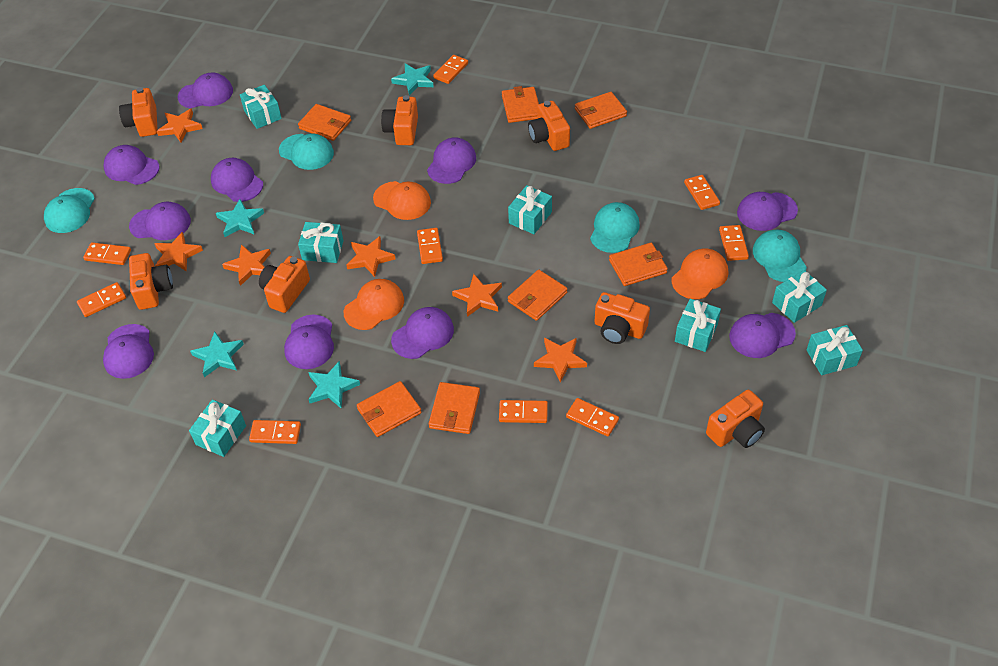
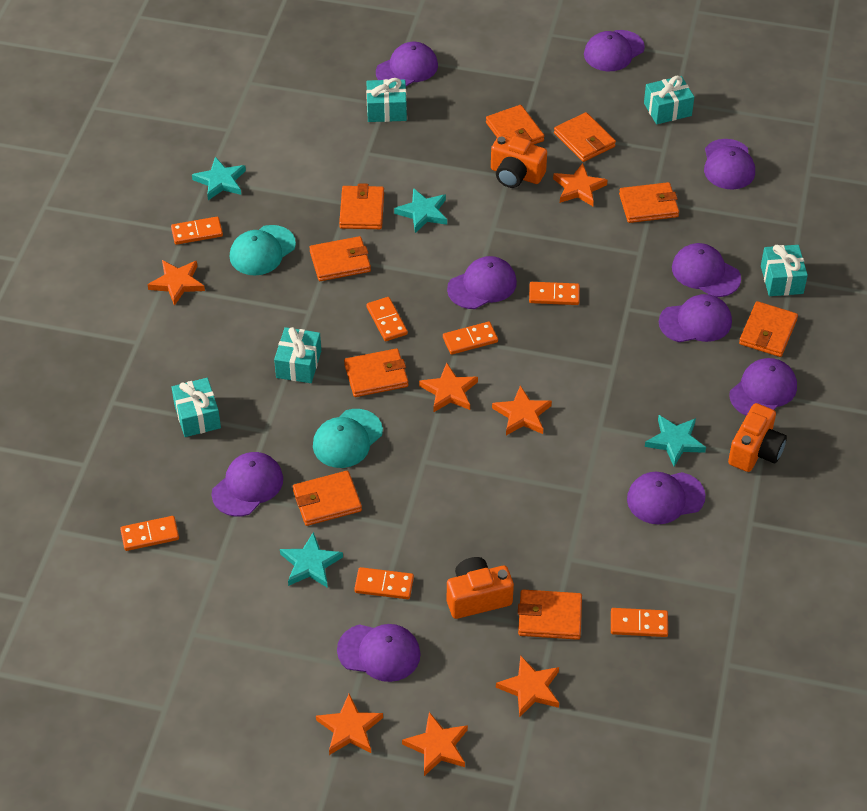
orange camera: 7 -> 3
orange cap: 3 -> 0
orange domino: 9 -> 7
orange star: 6 -> 7
orange wallet: 7 -> 9
turquoise cap: 4 -> 2
turquoise gift: 7 -> 5

